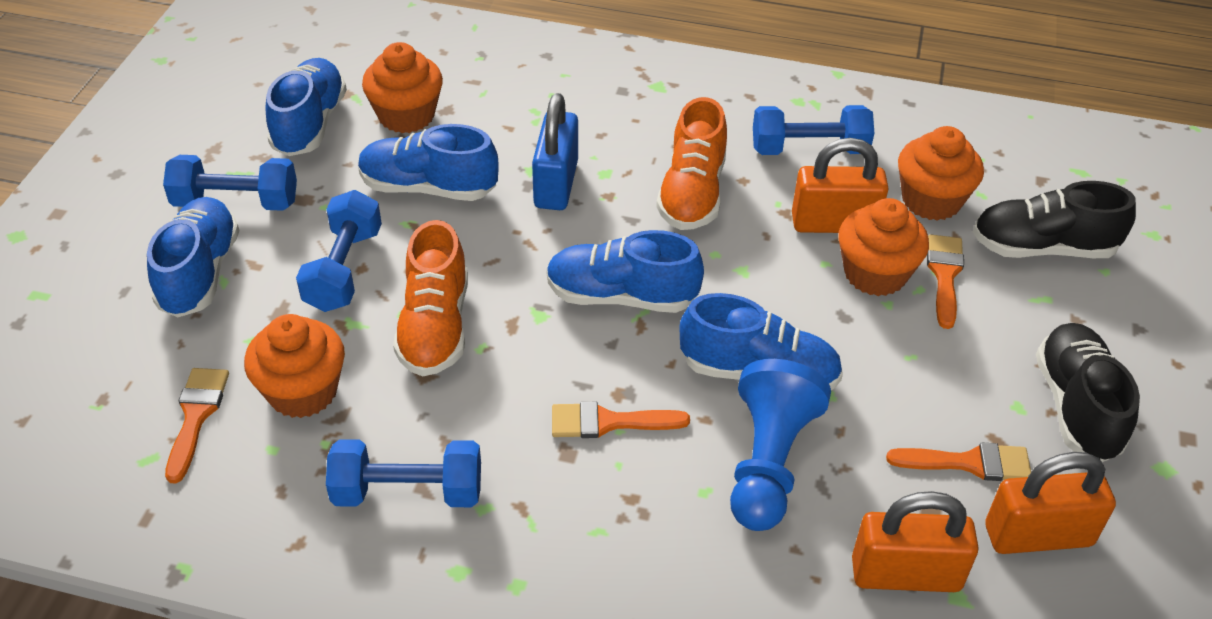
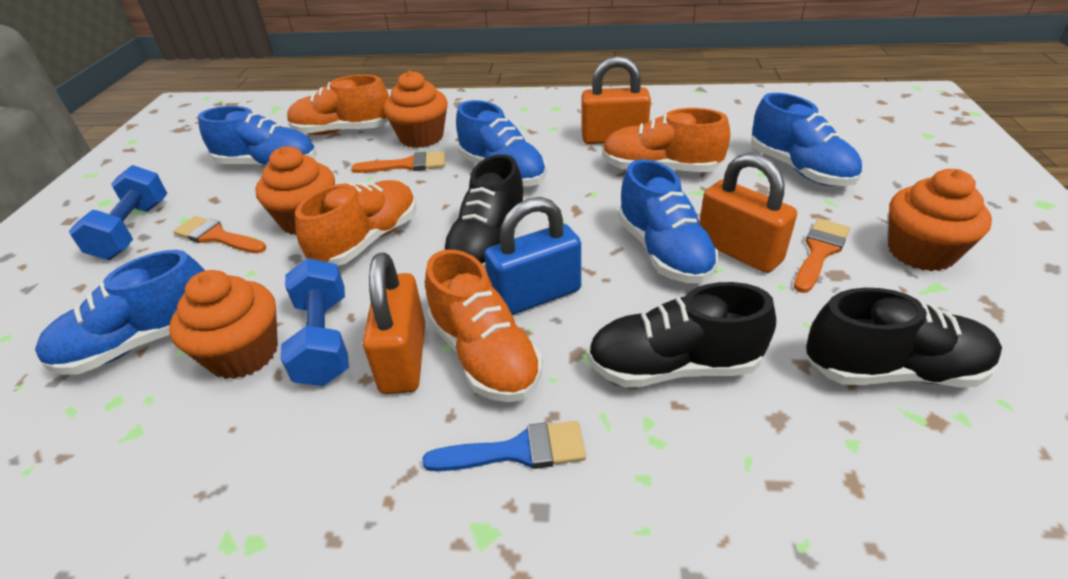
black shoe: 2 -> 3
blue brush: 0 -> 1
blue dumbbell: 4 -> 2
blue pawn: 1 -> 0
orange brush: 4 -> 3
orange shoe: 2 -> 4

